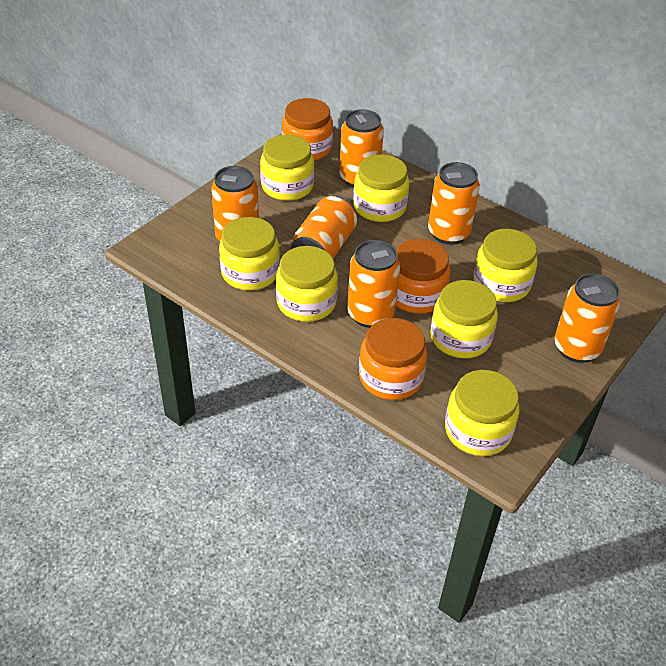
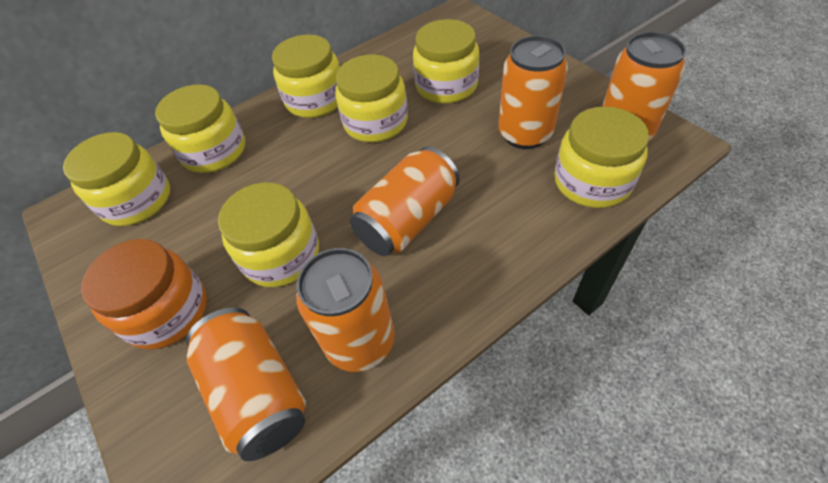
orange can: 6 -> 5
orange jar: 3 -> 1

